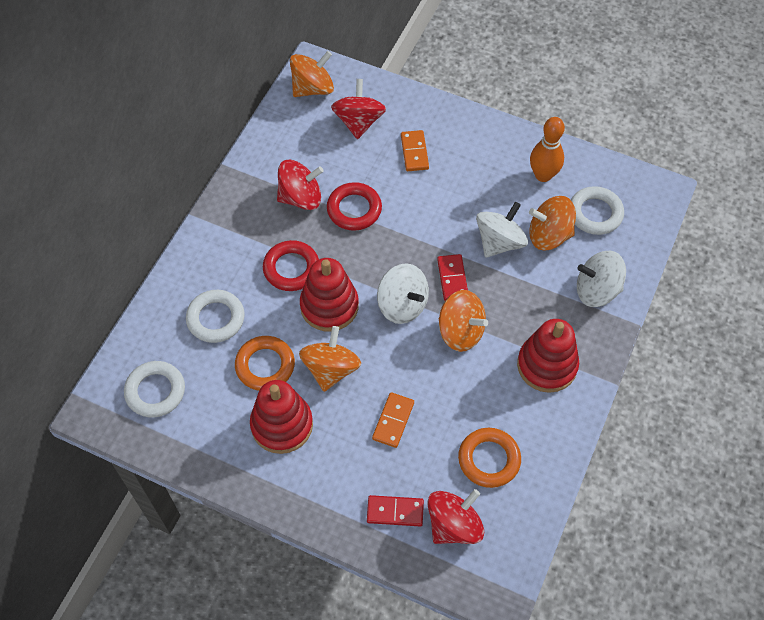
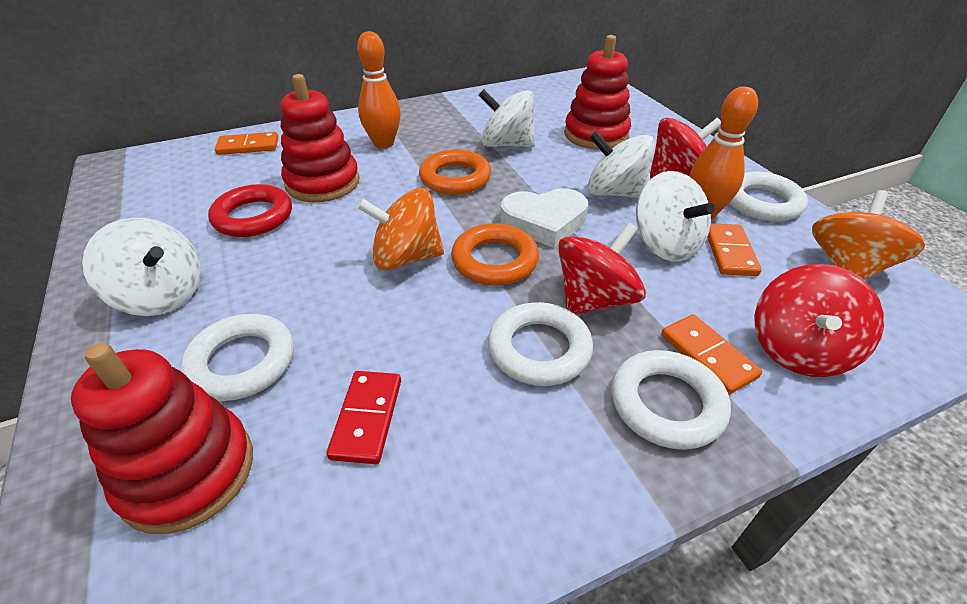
orange bowling pin: 1 -> 2
orange domino: 2 -> 3
orange spinning top: 4 -> 2
red domino: 2 -> 1
red ring: 2 -> 1
white heart: 0 -> 1
white ring: 3 -> 4
white spinning top: 3 -> 4

